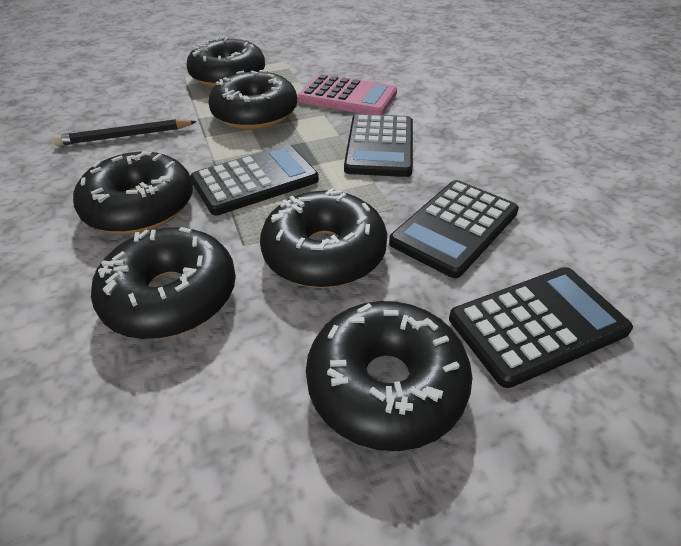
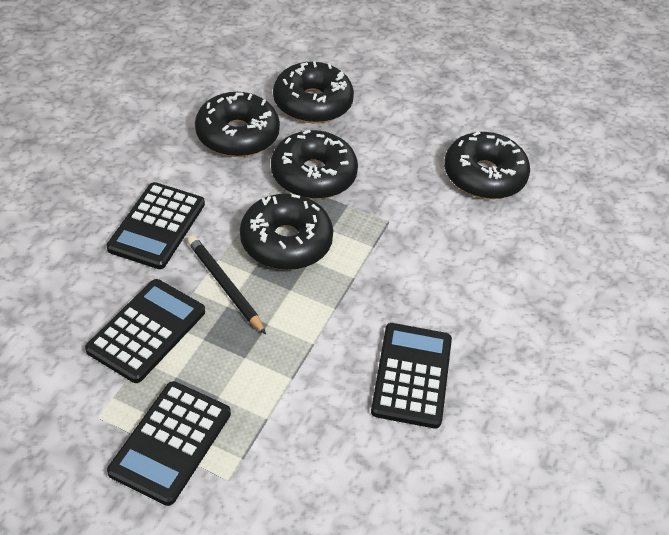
black donut: 6 -> 5
pink calculator: 1 -> 0

